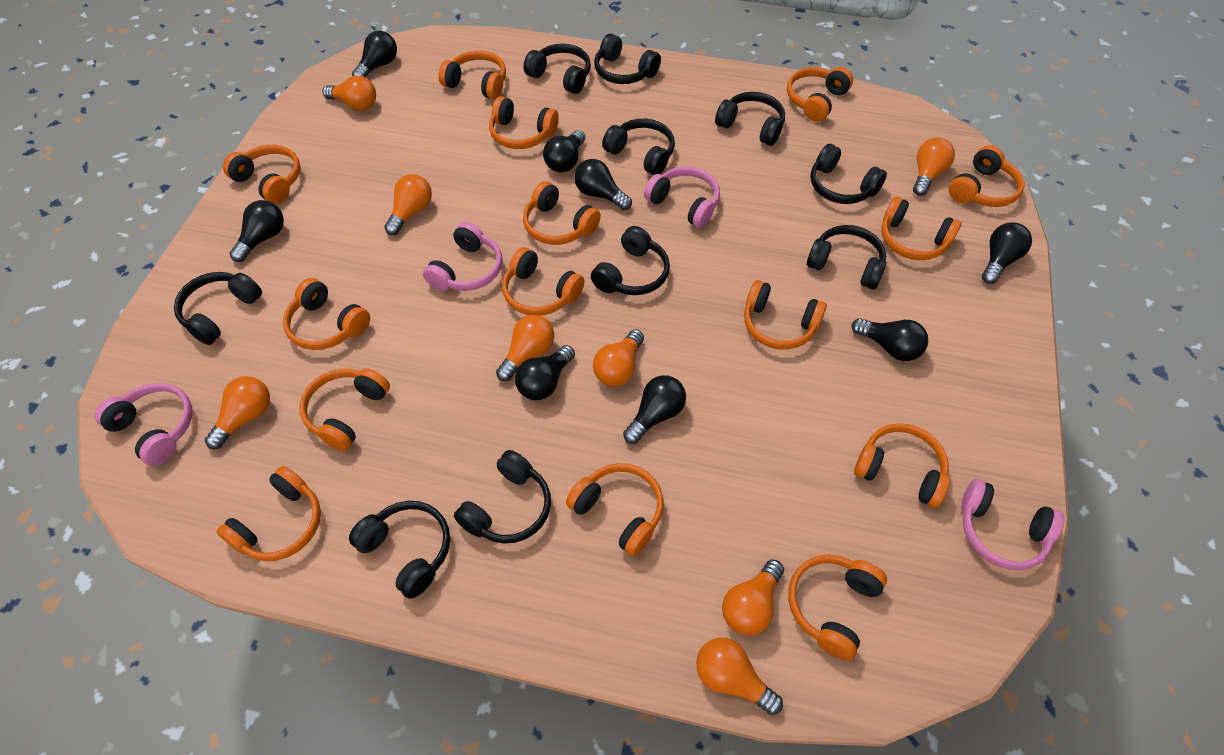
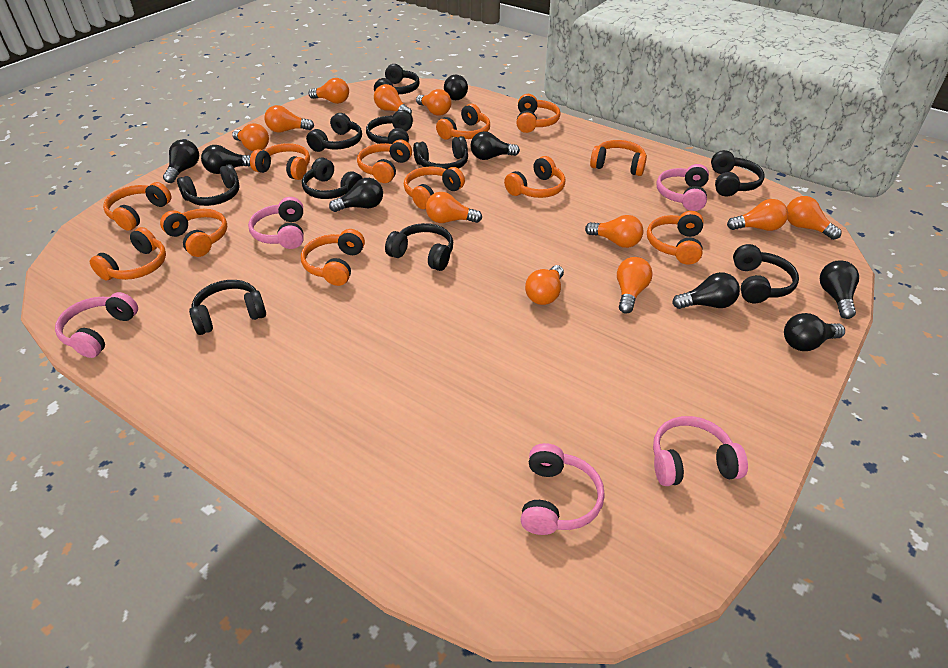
orange headphones: 15 -> 12
orange light bulb: 8 -> 11
pink headphones: 4 -> 5

